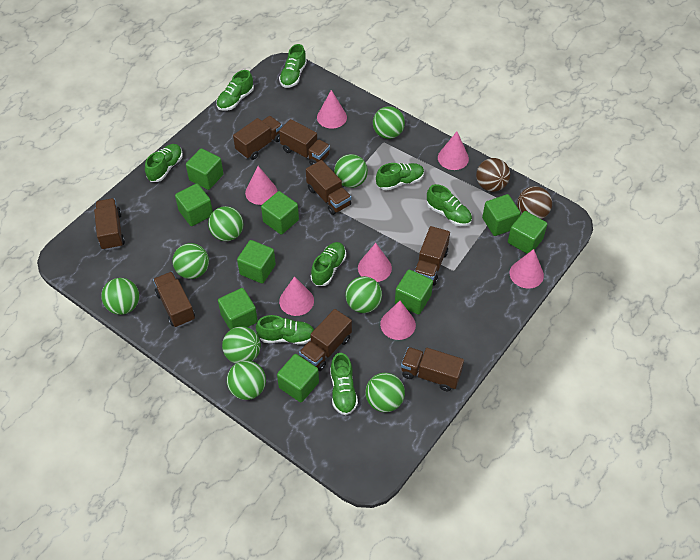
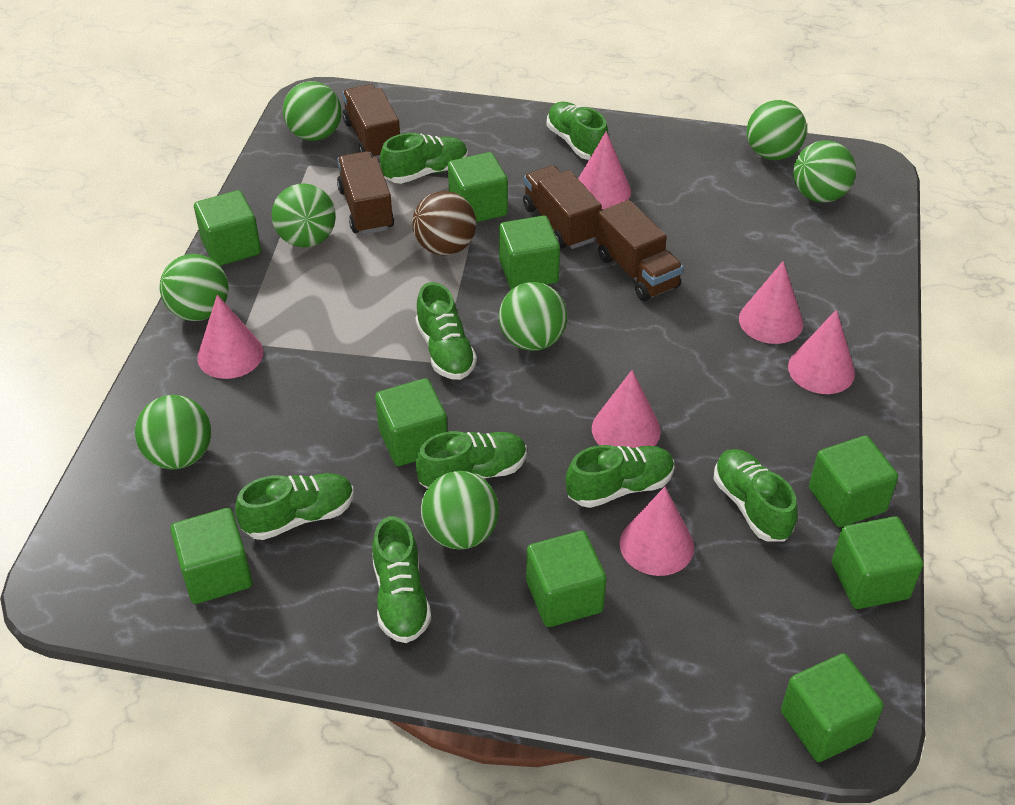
brown ball: 2 -> 1
brown truck: 8 -> 4
green ball: 9 -> 8
pink cone: 7 -> 6

